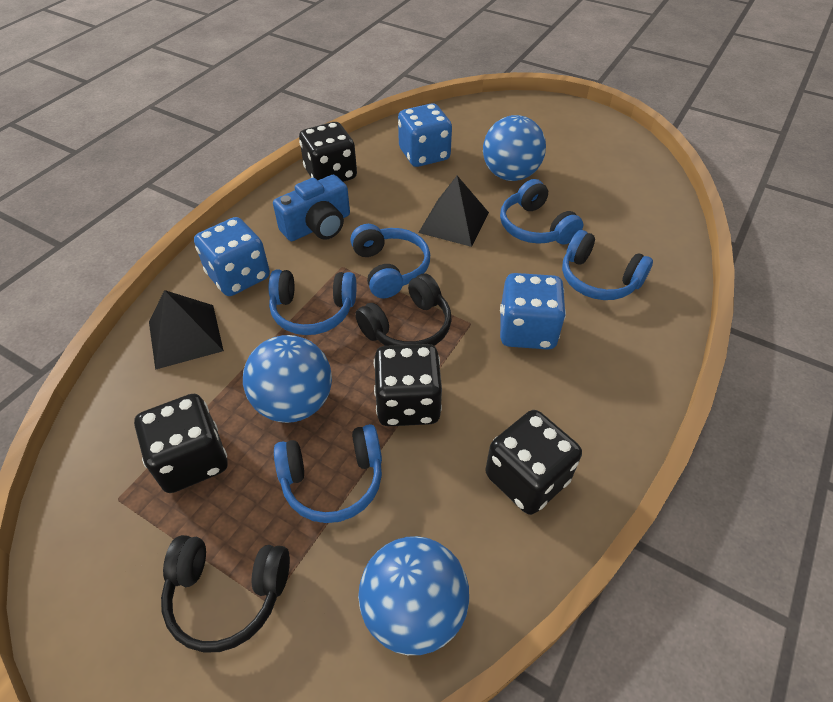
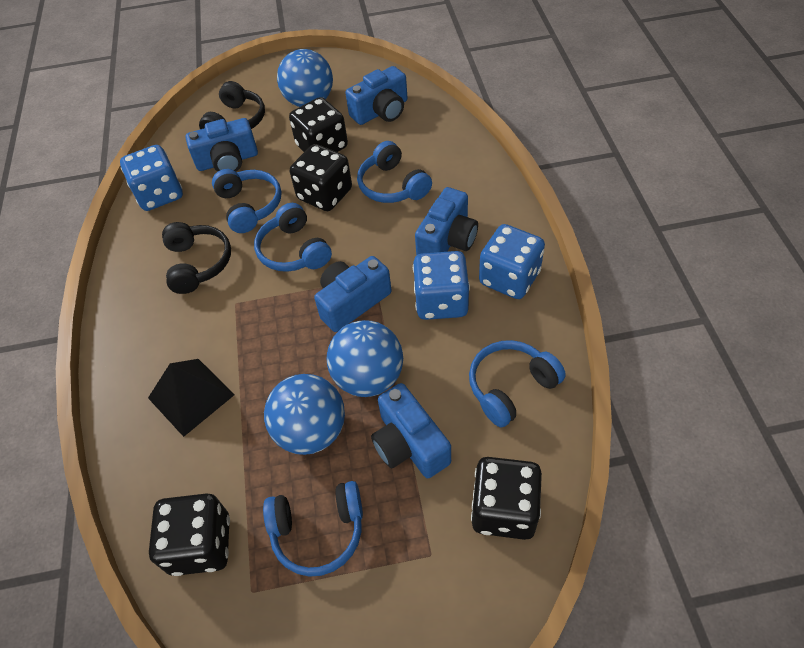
black pyramid: 2 -> 1
blue camera: 1 -> 5

